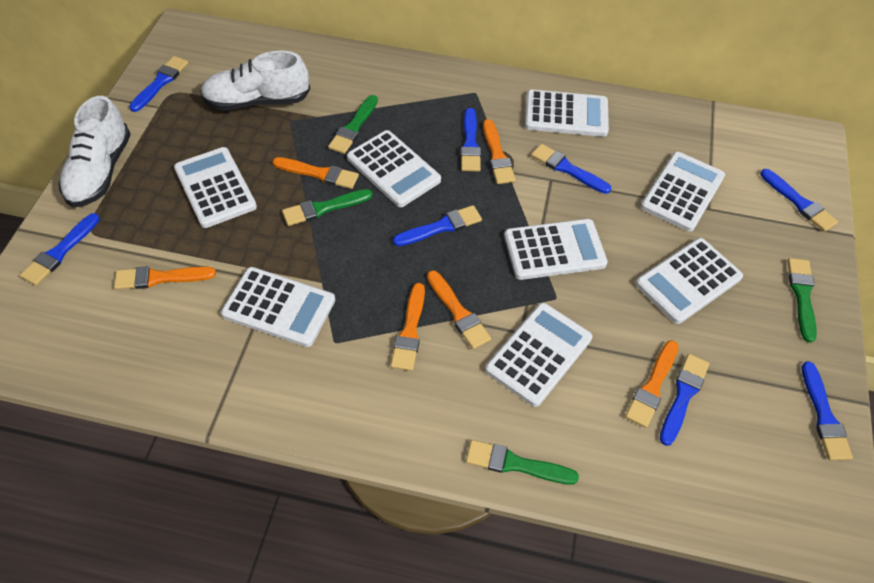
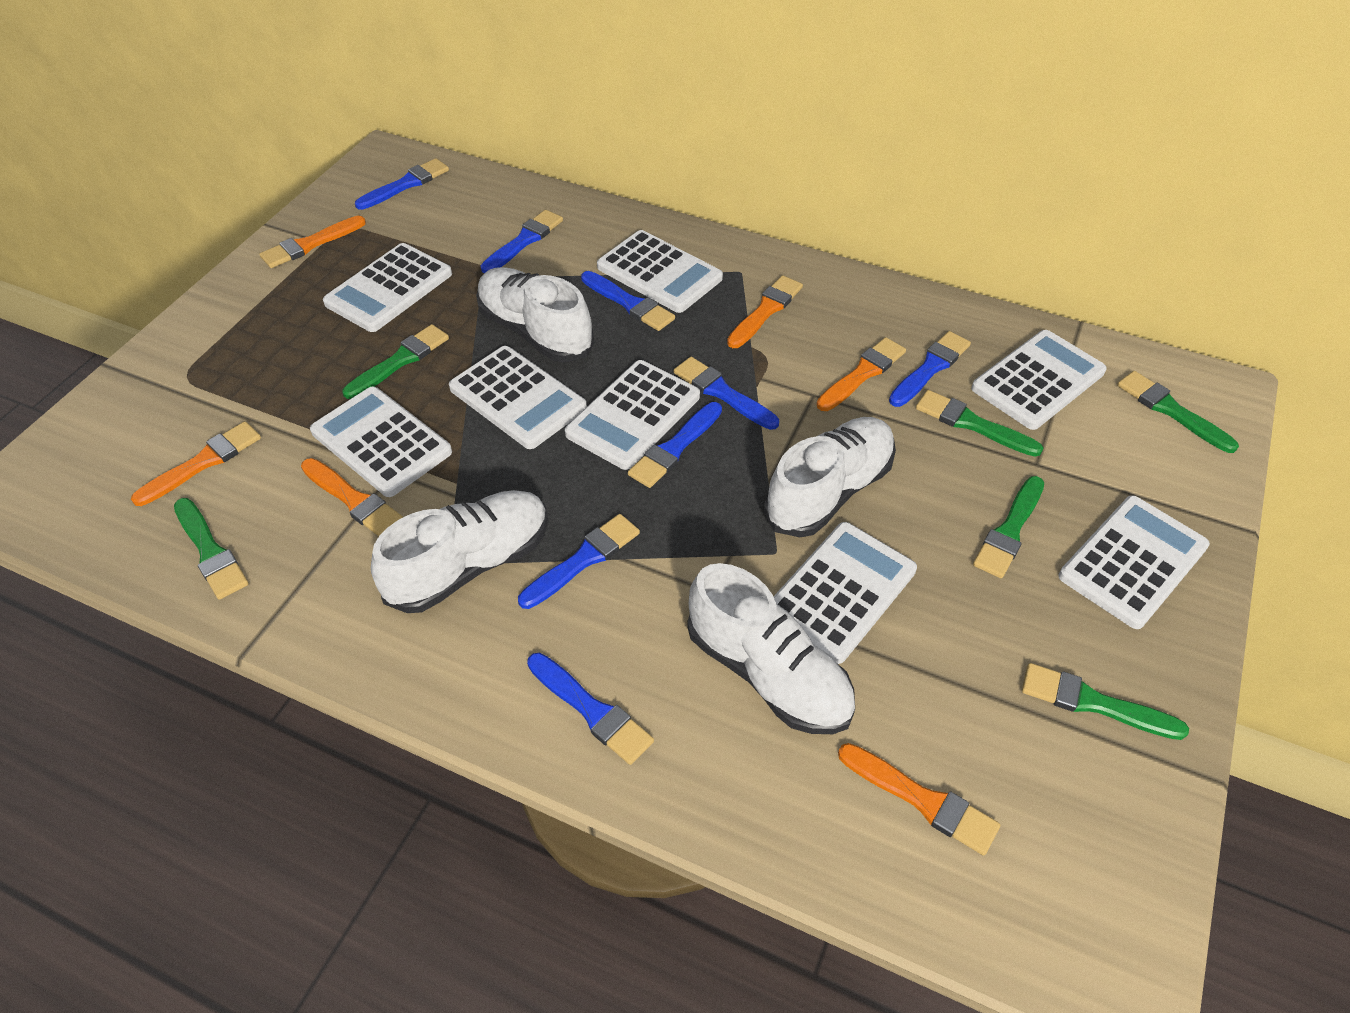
green brush: 4 -> 6
white shoe: 2 -> 4

